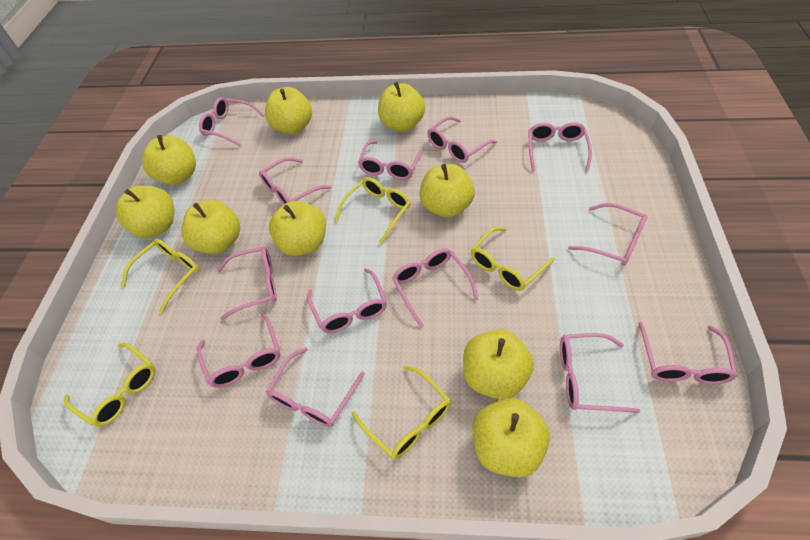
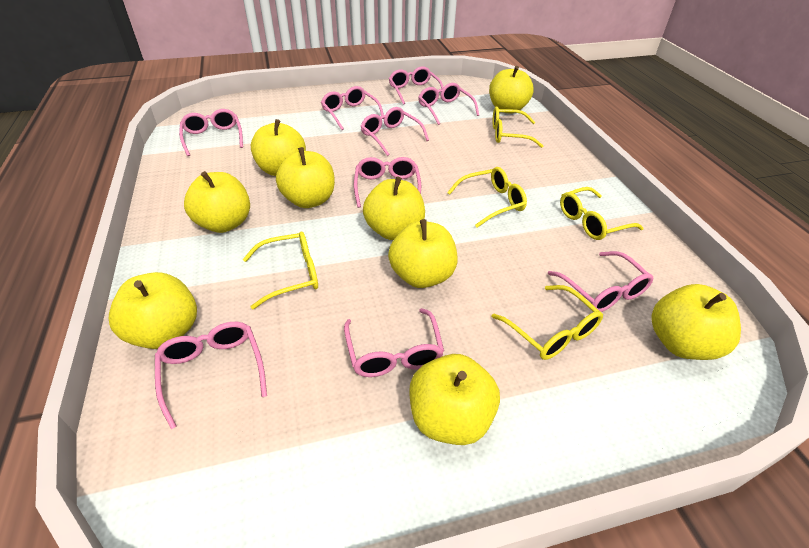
pink glasses: 13 -> 9

